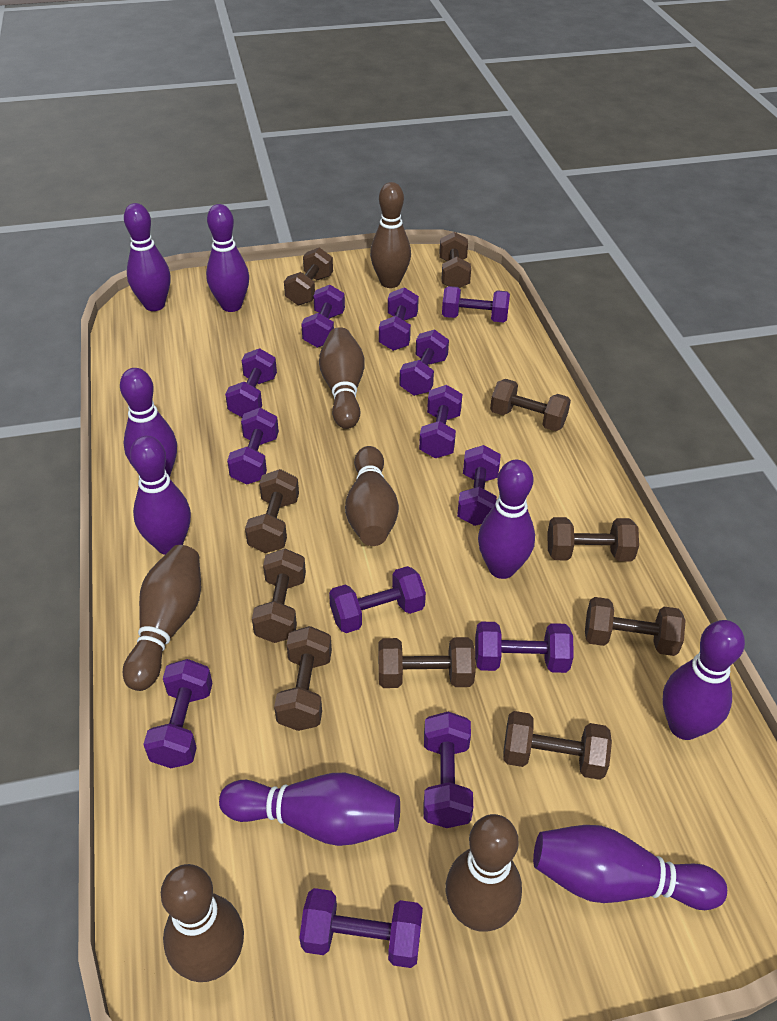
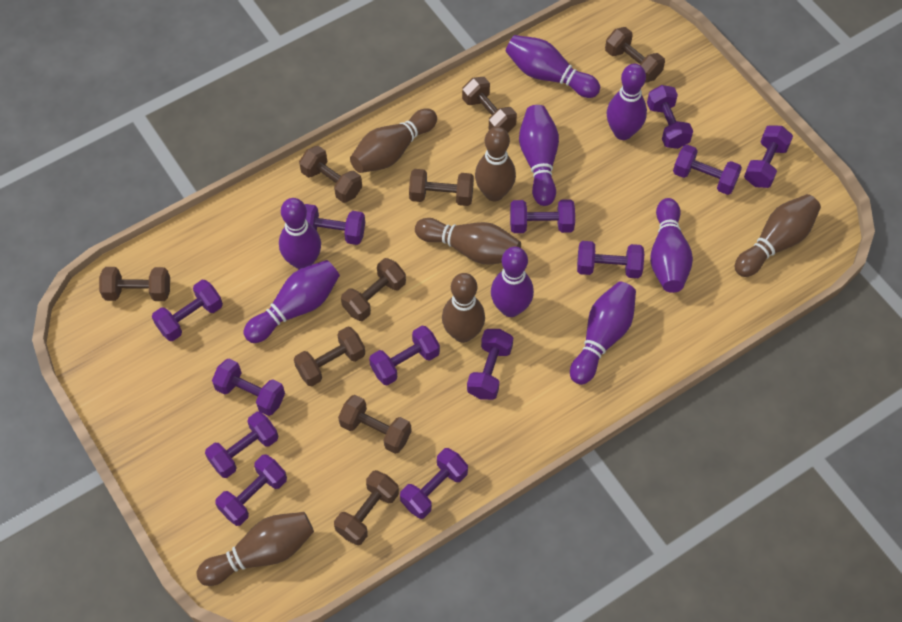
brown dumbbell: 10 -> 9

